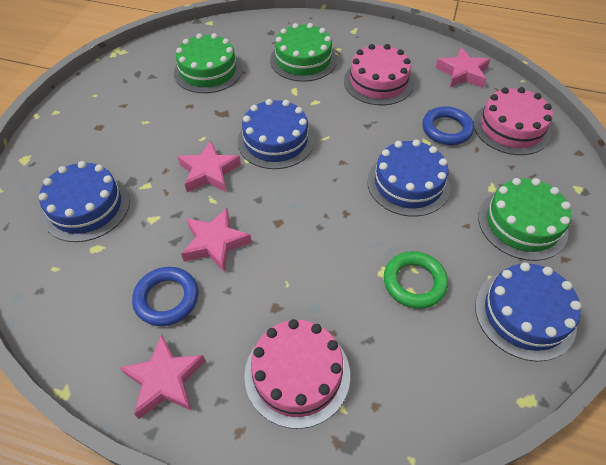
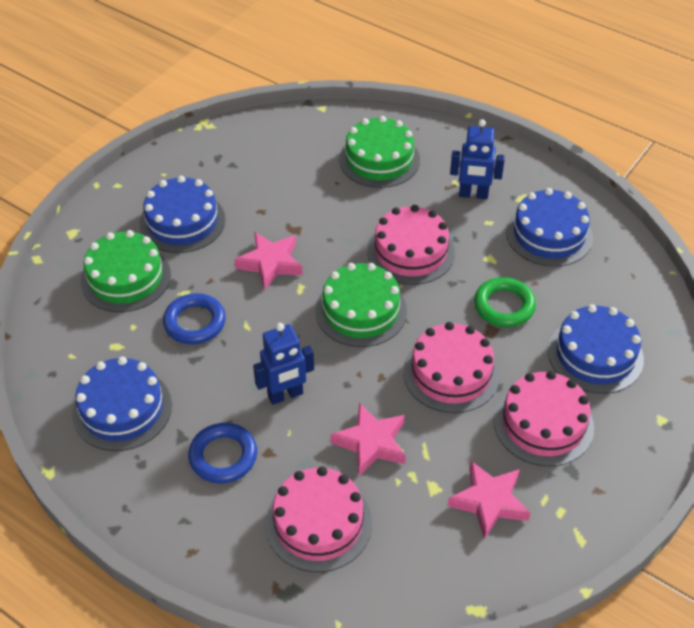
blue robot: 0 -> 2
pink cake: 3 -> 4
pink star: 4 -> 3

